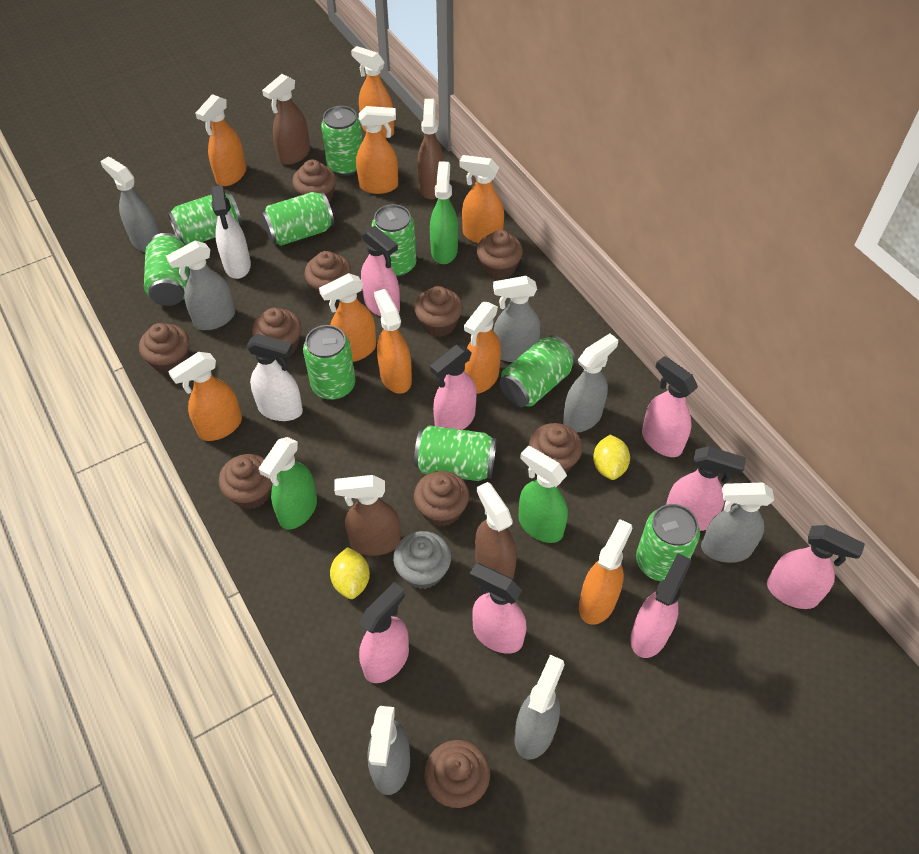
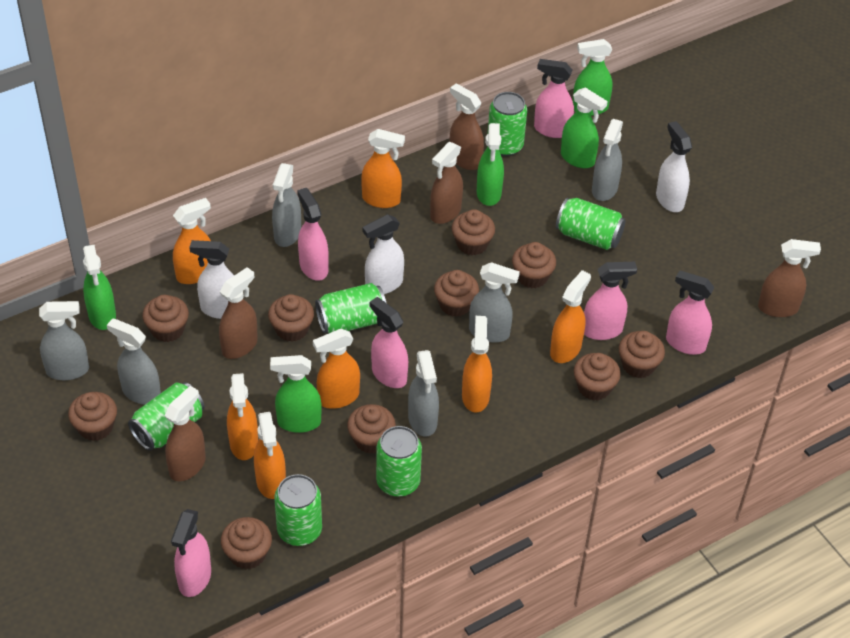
brown spray bottle: 4 -> 5
green can: 9 -> 6
green spray bottle: 3 -> 5
grey cupcake: 1 -> 0
grey spray bottle: 7 -> 6
orange spray bottle: 9 -> 7
pink spray bottle: 8 -> 6
white spray bottle: 2 -> 3
yellow lemon: 2 -> 0

